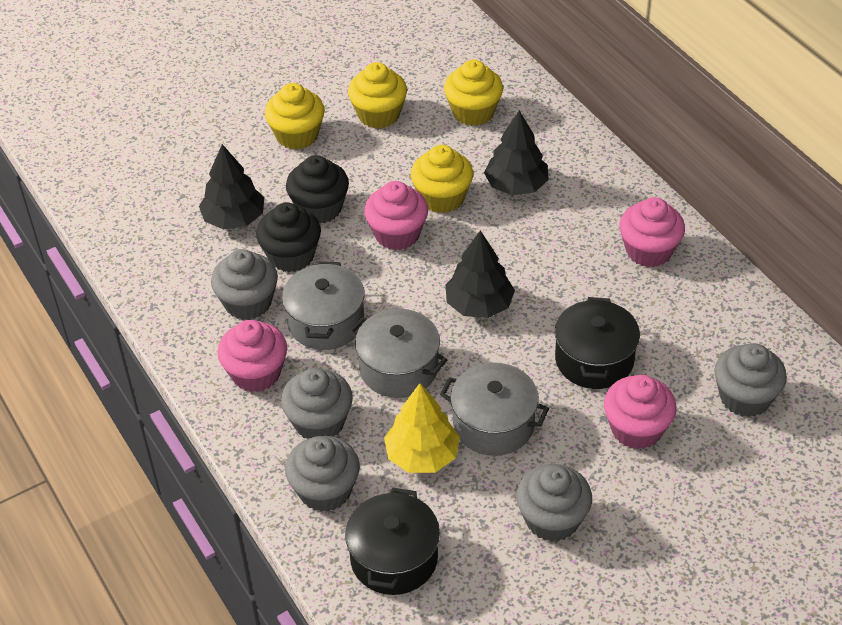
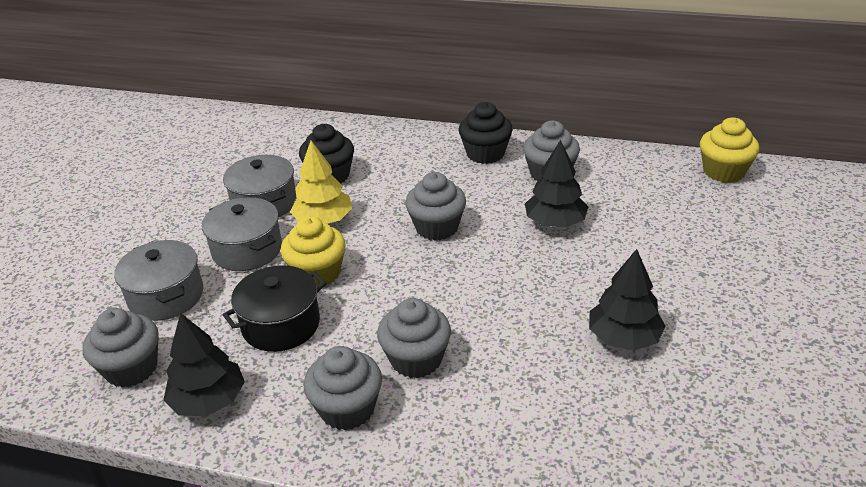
black pot: 2 -> 1
pink cupcake: 4 -> 0
yellow cupcake: 4 -> 2

